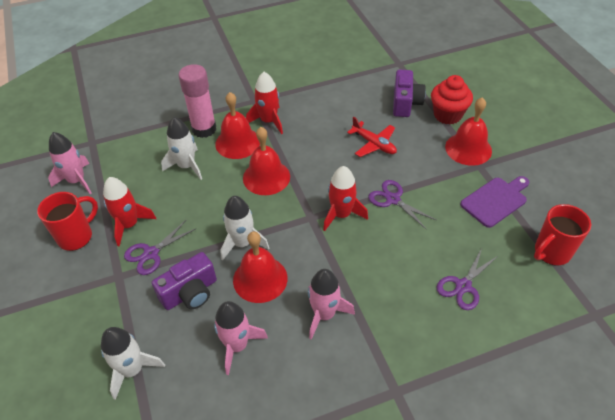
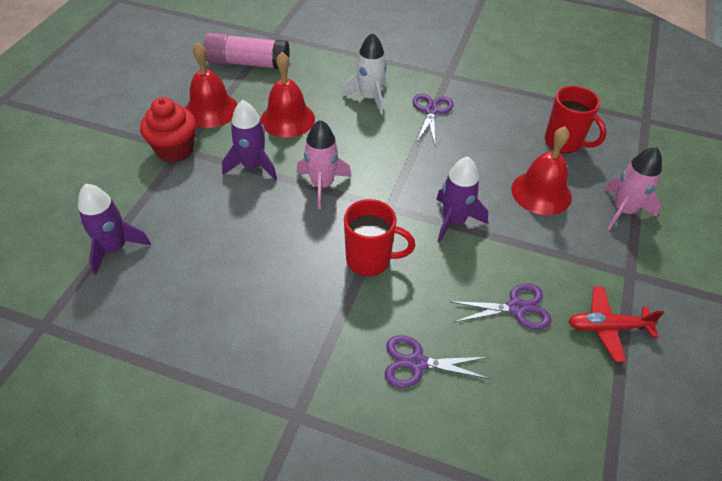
pink rocket: 3 -> 2
purple camera: 2 -> 0
purple cutting board: 1 -> 0
purple rocket: 0 -> 3
red bell: 4 -> 3
red rocket: 3 -> 0
white rocket: 3 -> 1

